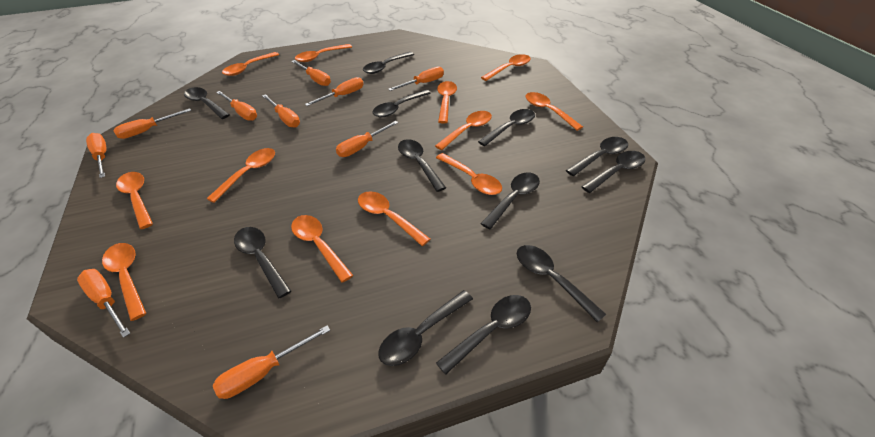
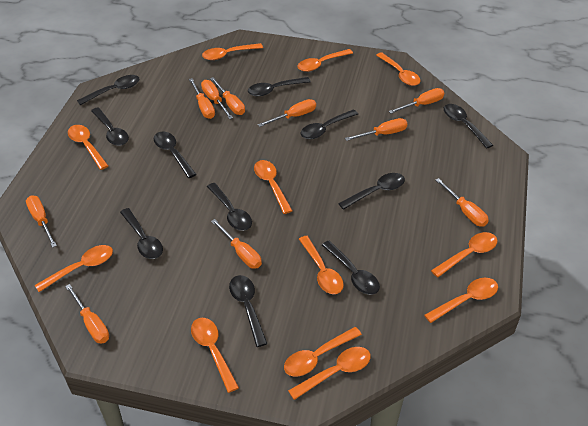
black spoon: 12 -> 11

